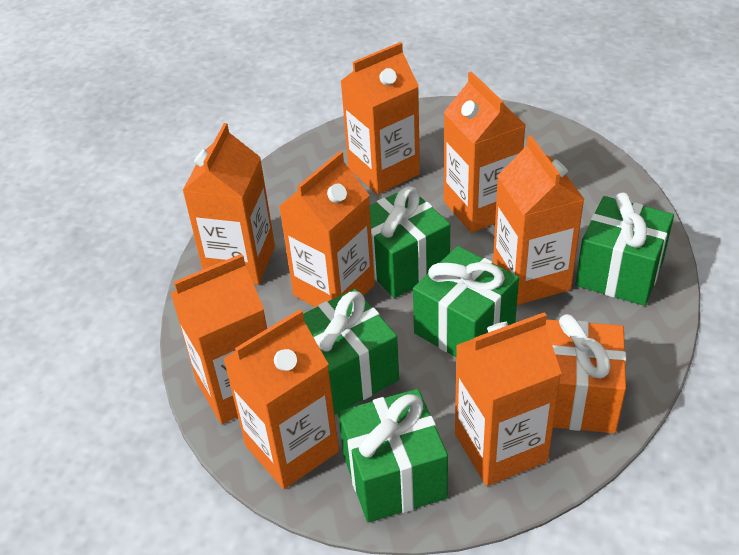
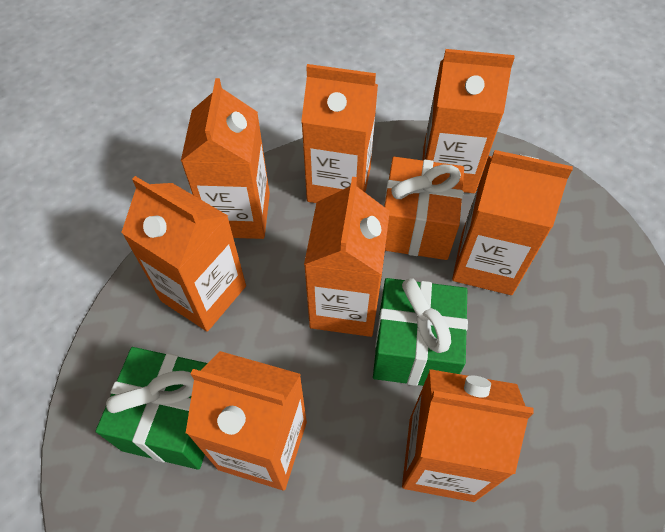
green gift: 5 -> 2

